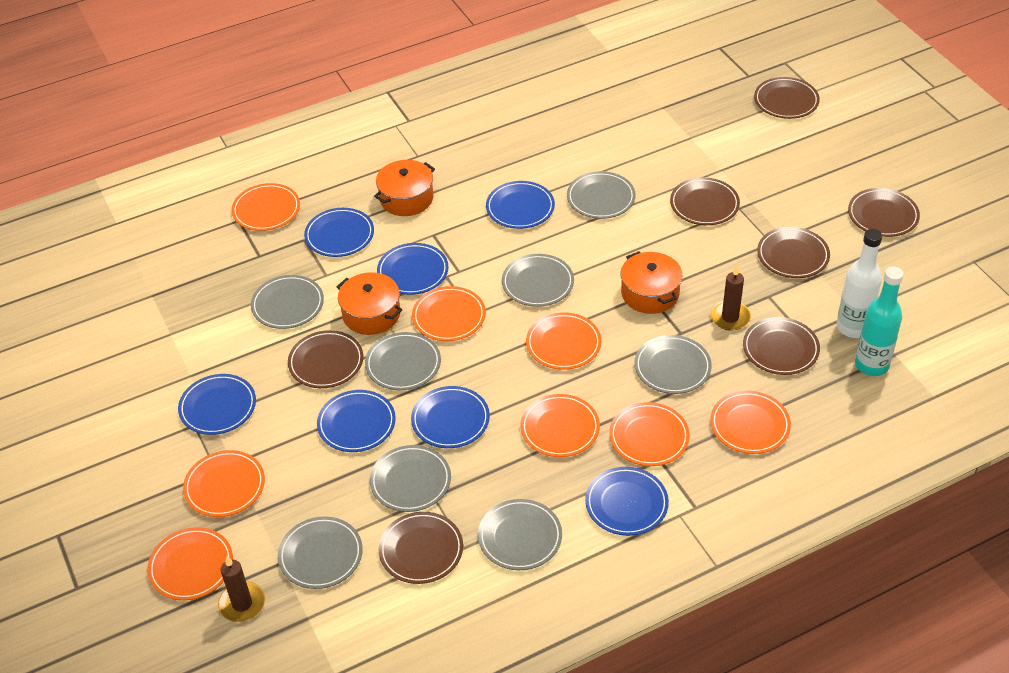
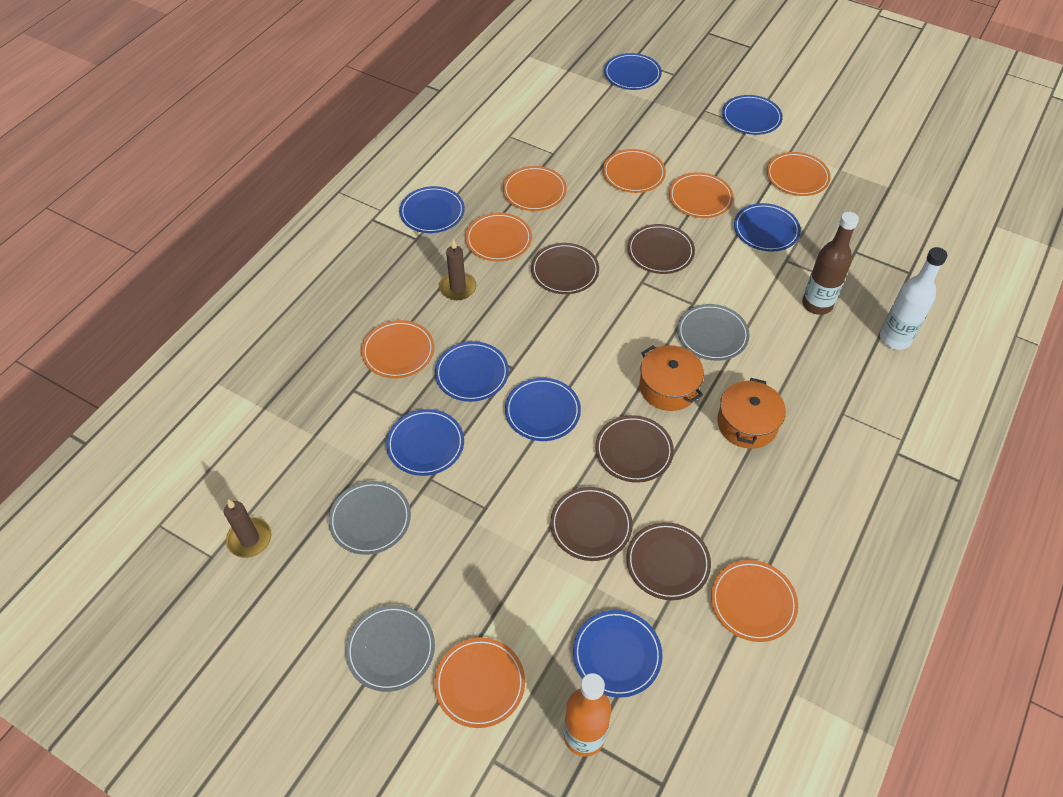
blue plate: 7 -> 8
brown bottle: 0 -> 1
brown plate: 7 -> 5
grey plate: 8 -> 3
orange bottle: 0 -> 1
orange pot: 3 -> 2
turquoise bottle: 1 -> 0

